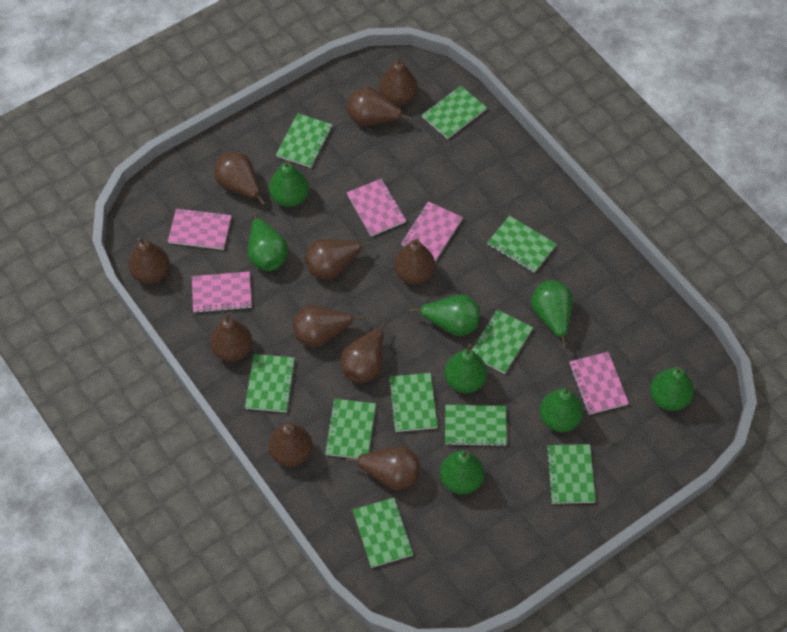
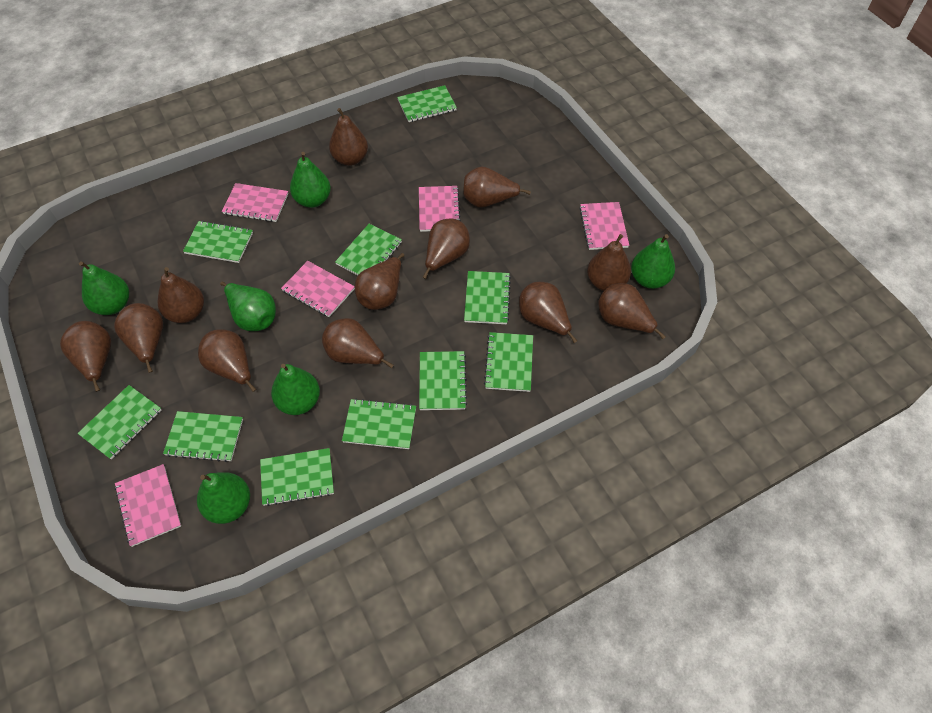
brown pear: 11 -> 12
green pear: 8 -> 6

